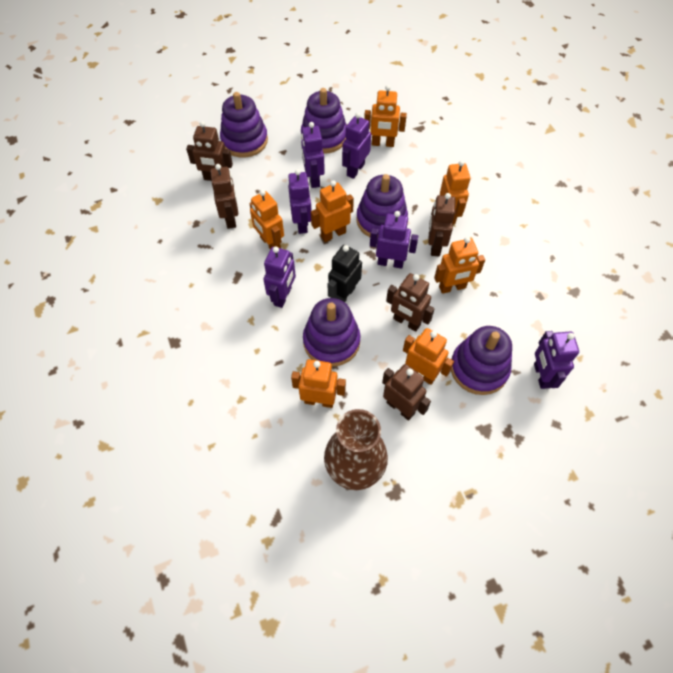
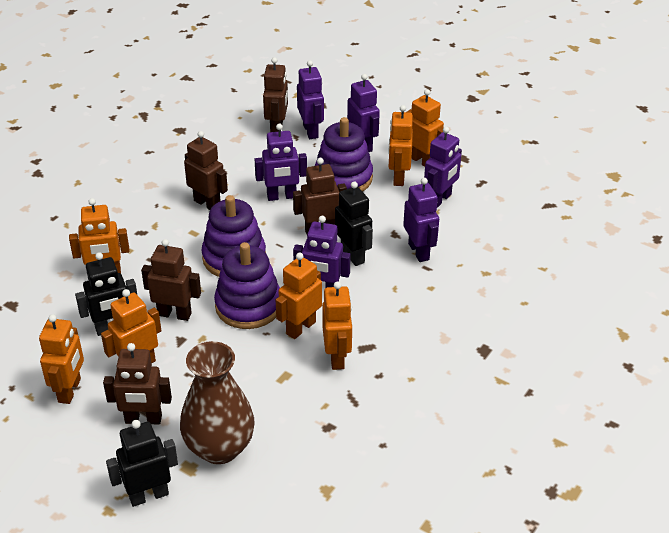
black robot: 1 -> 3
purple stacking toy: 5 -> 3

